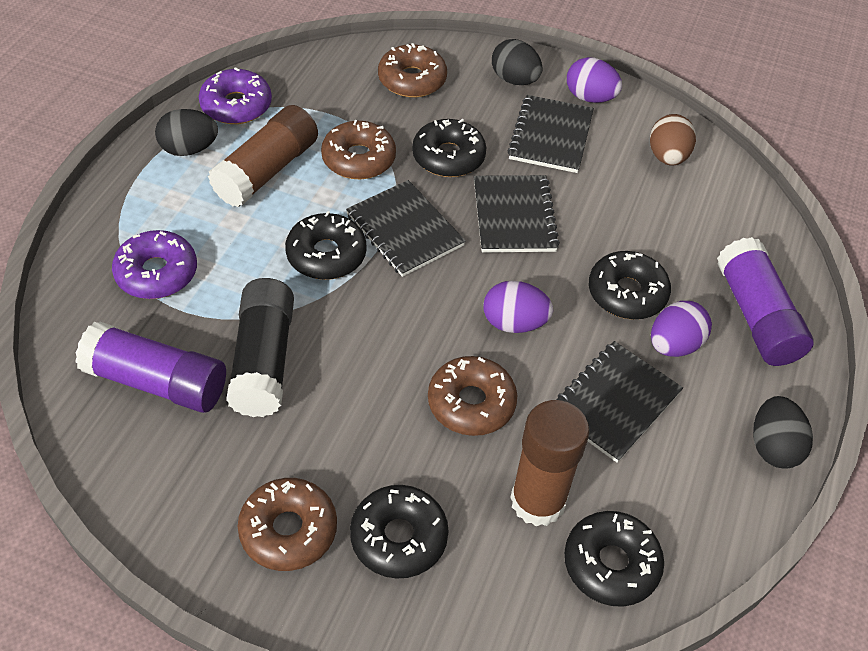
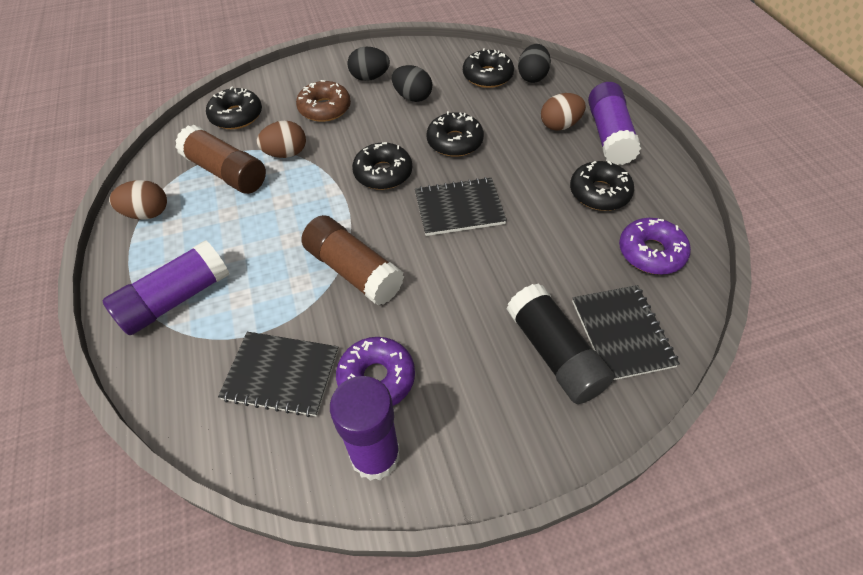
black notebook: 4 -> 3
brown donut: 4 -> 1
brown egg: 1 -> 3
purple egg: 3 -> 0
purple glue stick: 2 -> 3

